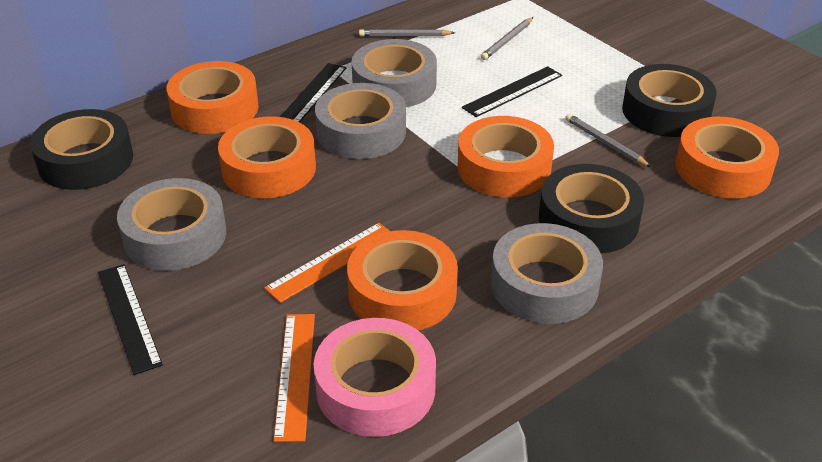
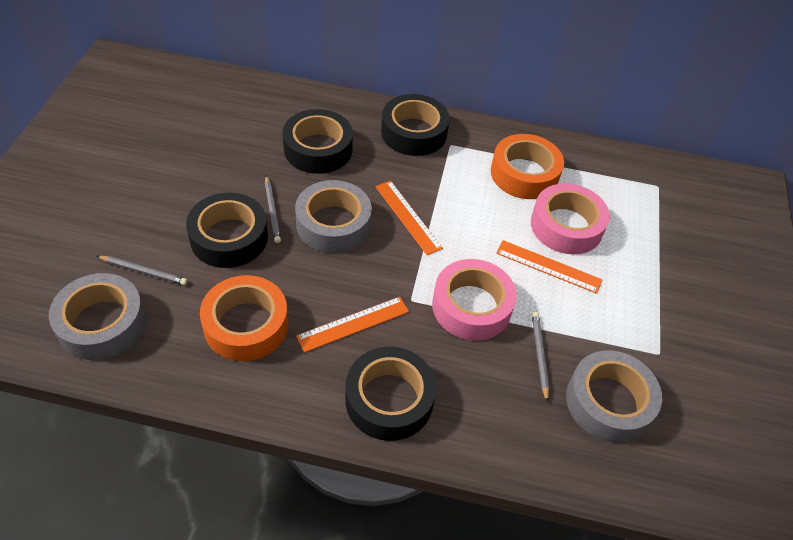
black ruler: 3 -> 0
black tape: 3 -> 4
grey tape: 4 -> 3
orange ruler: 2 -> 3
orange tape: 5 -> 2
pink tape: 1 -> 2

